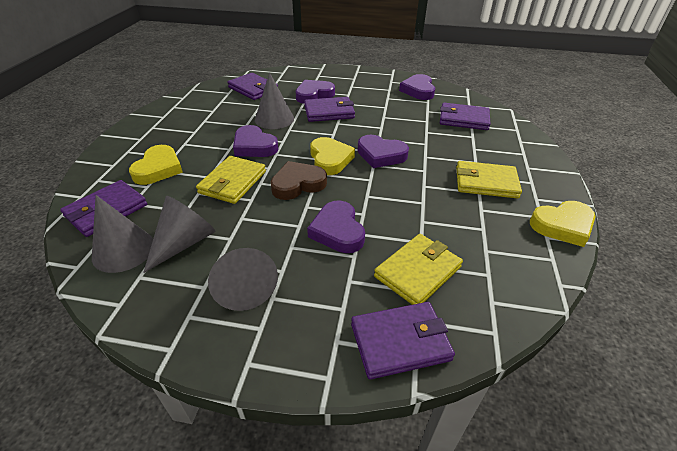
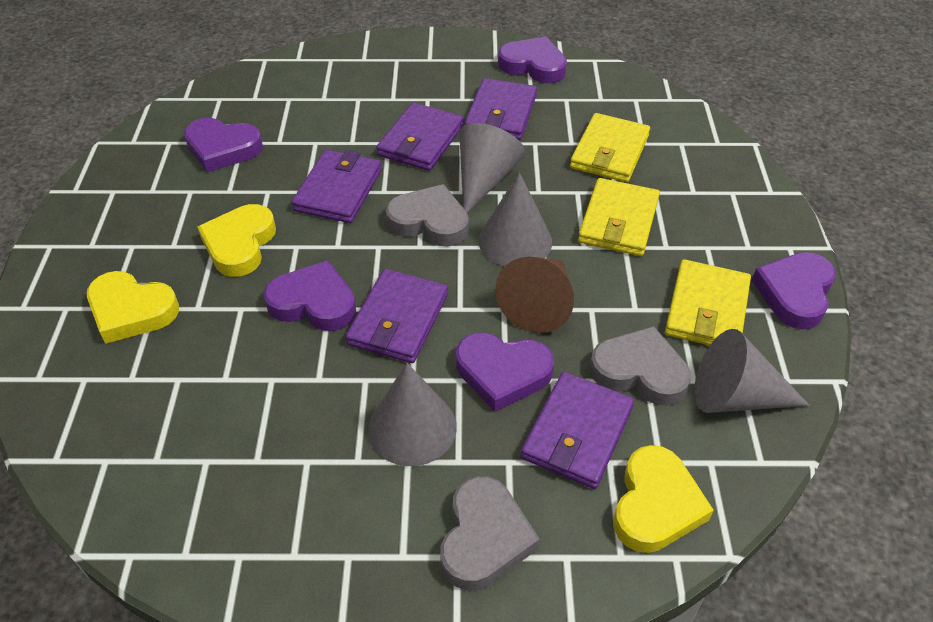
brown cone: 0 -> 1
brown heart: 1 -> 0
grey heart: 0 -> 3

